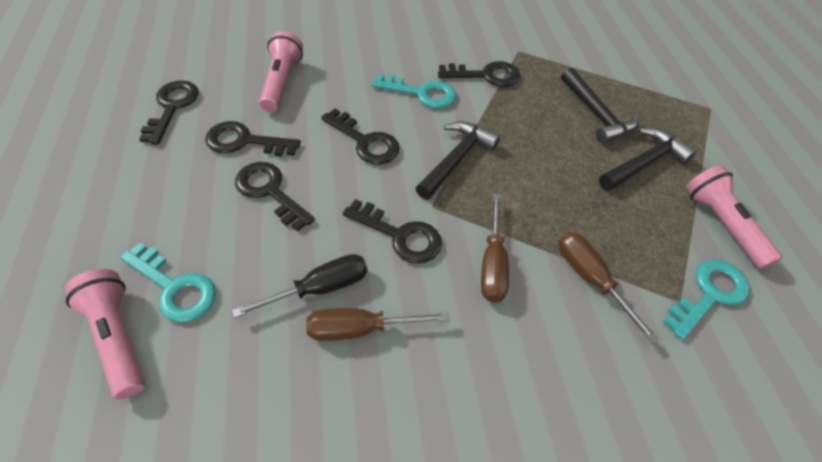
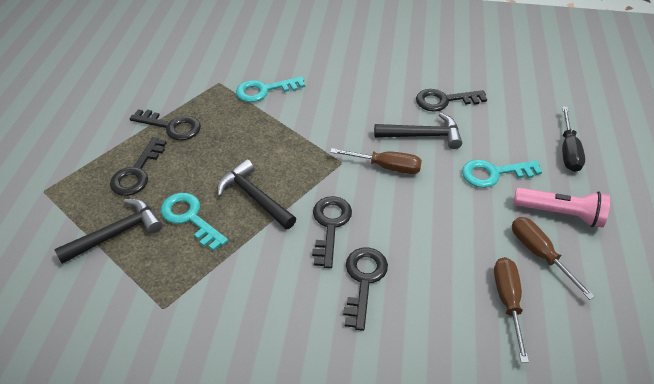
black key: 6 -> 5
pink flashlight: 3 -> 1

